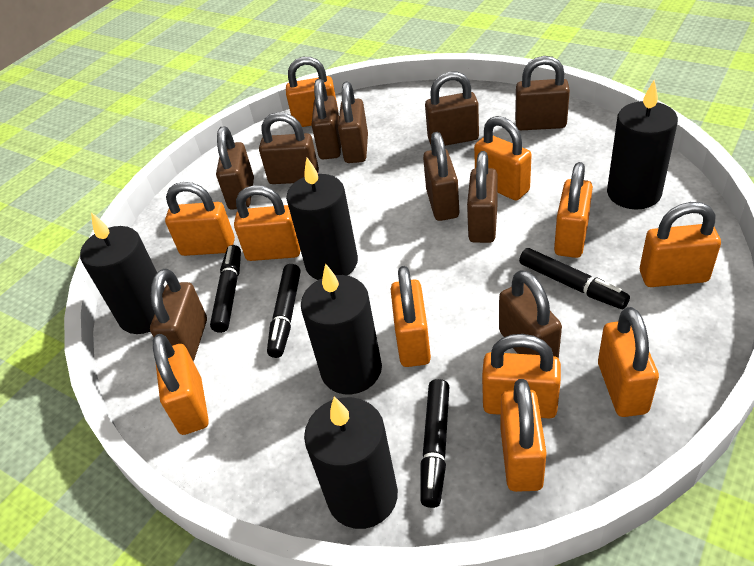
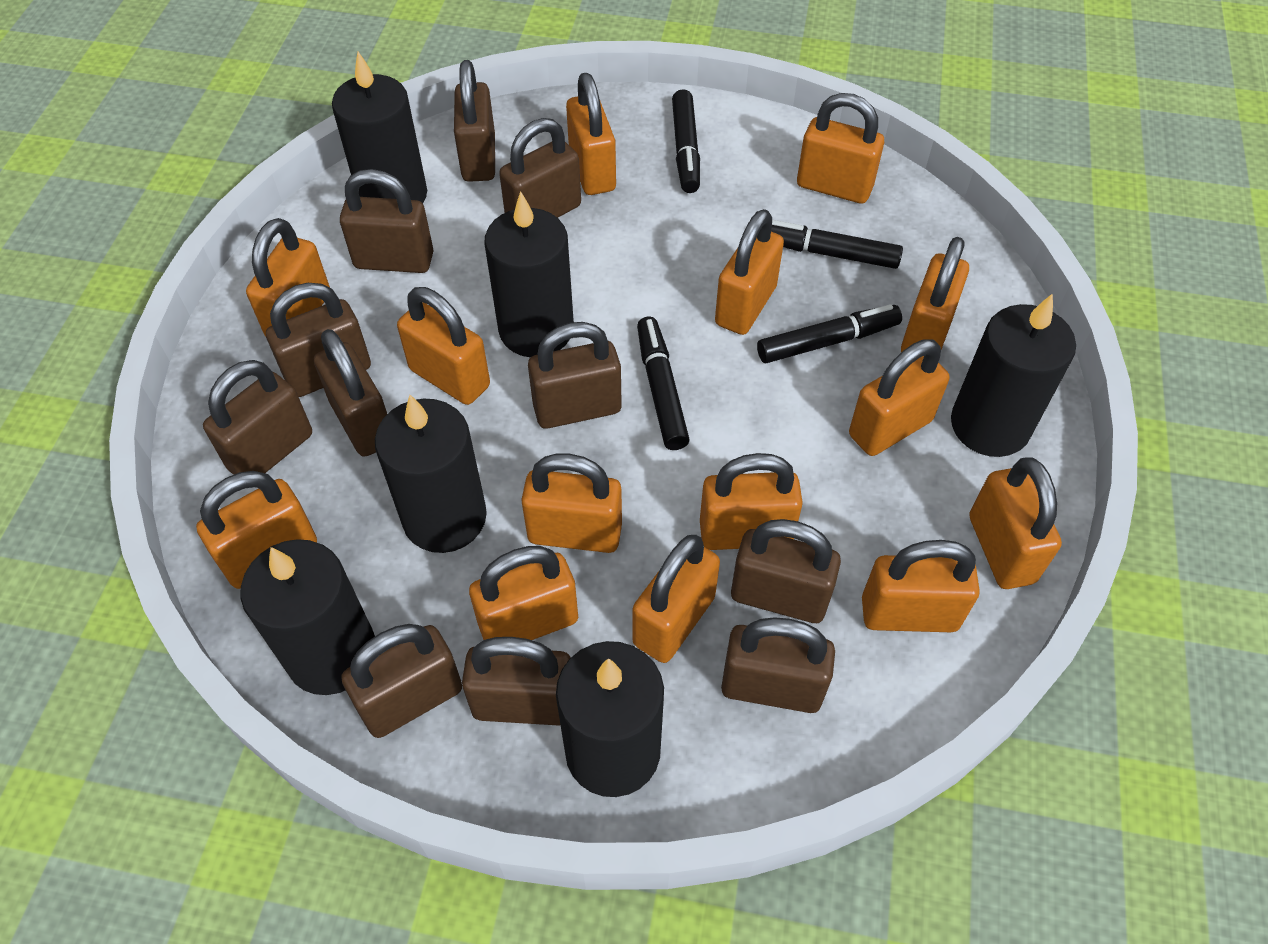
black candle: 5 -> 6
brown padlock: 10 -> 11
orange padlock: 11 -> 14

